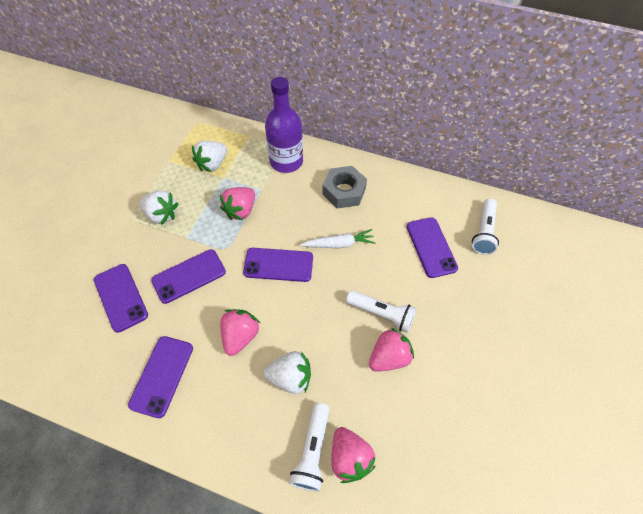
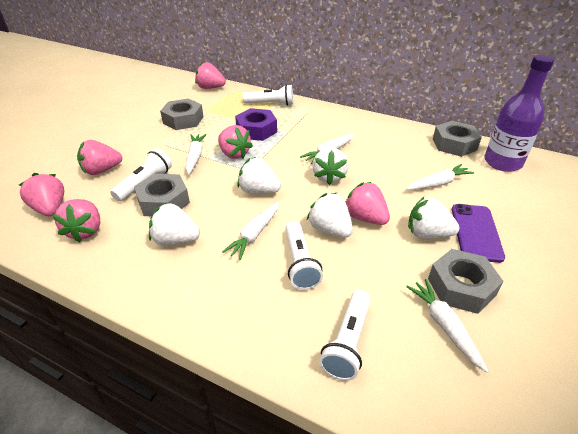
grey nut: 1 -> 4
pink strawberry: 4 -> 6
purple nut: 0 -> 1
purple phone: 5 -> 1
white carrot: 1 -> 5
white flashlight: 3 -> 4
white strawberry: 3 -> 5

